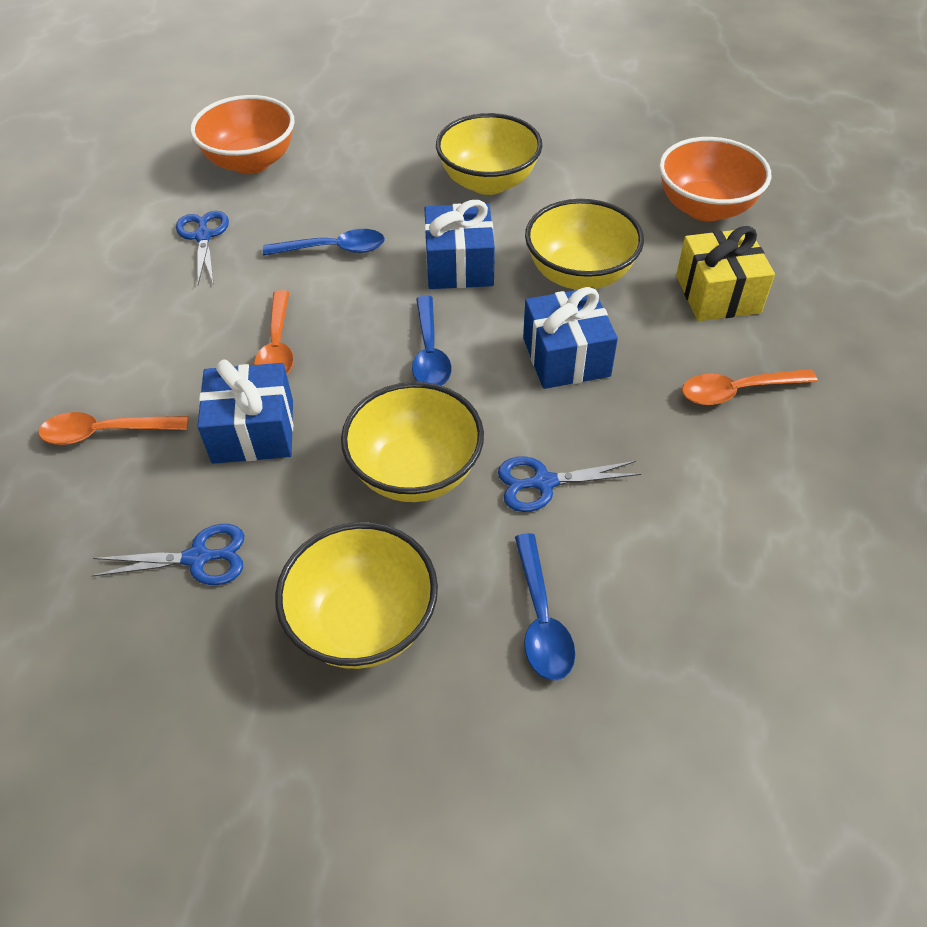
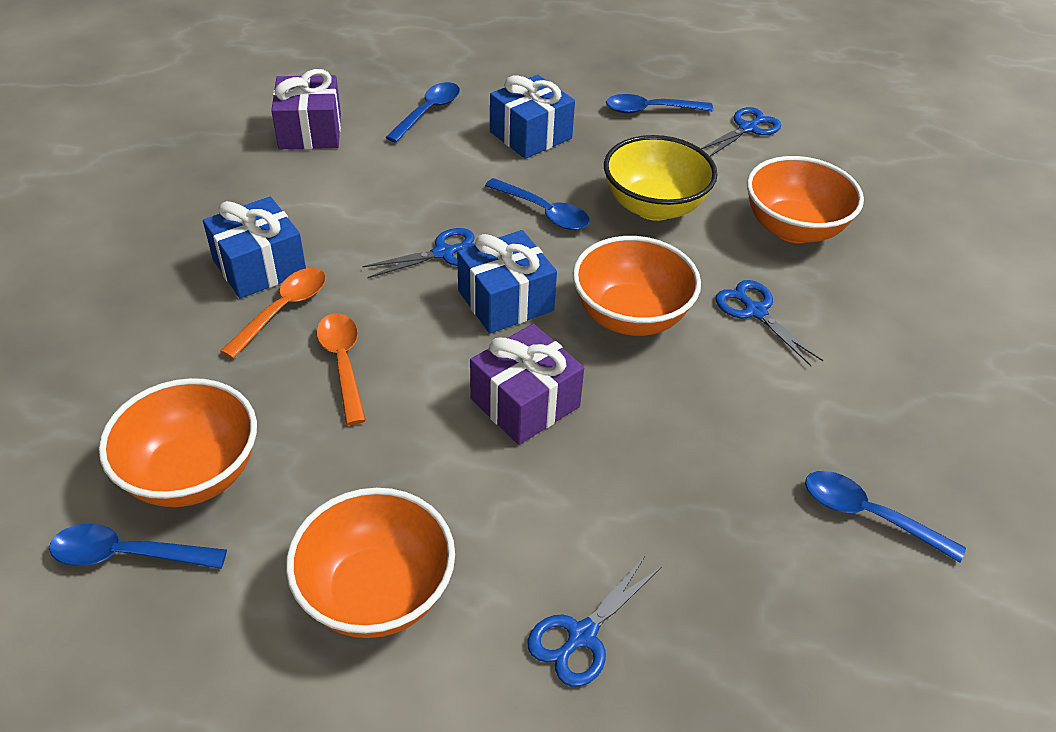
blue scissors: 3 -> 4
blue spoon: 3 -> 5
orange bowl: 2 -> 4
orange spoon: 3 -> 2
purple gift: 0 -> 2
yellow bowl: 4 -> 1
yellow gift: 1 -> 0

